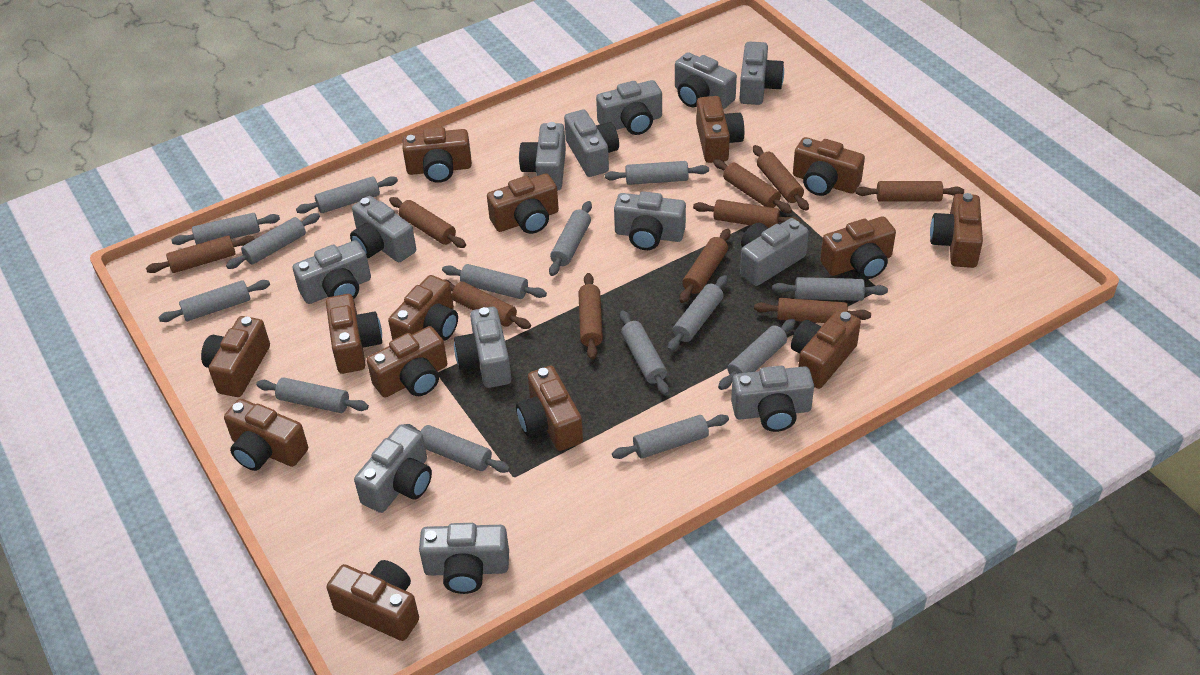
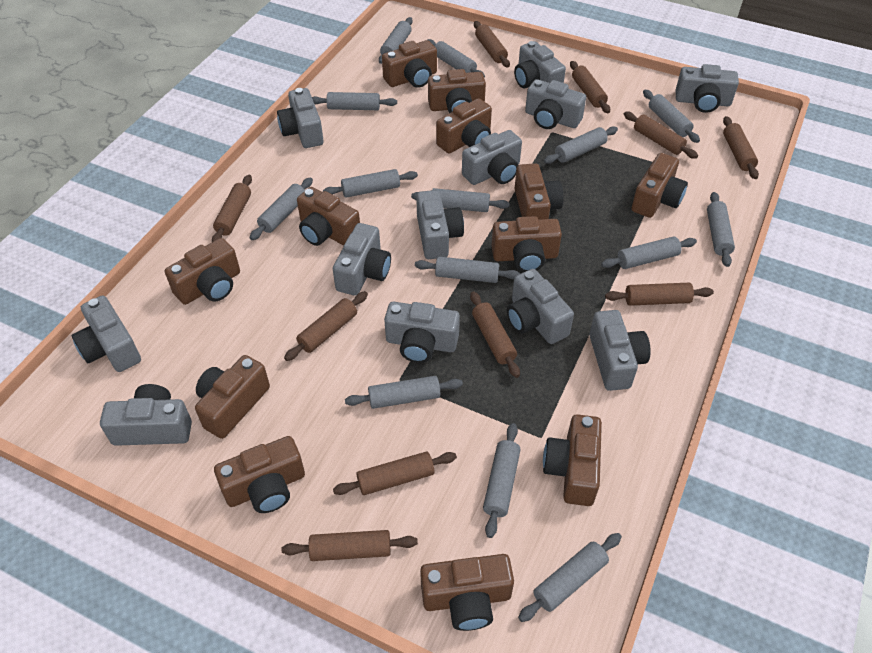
brown camera: 14 -> 12
grey camera: 13 -> 12

